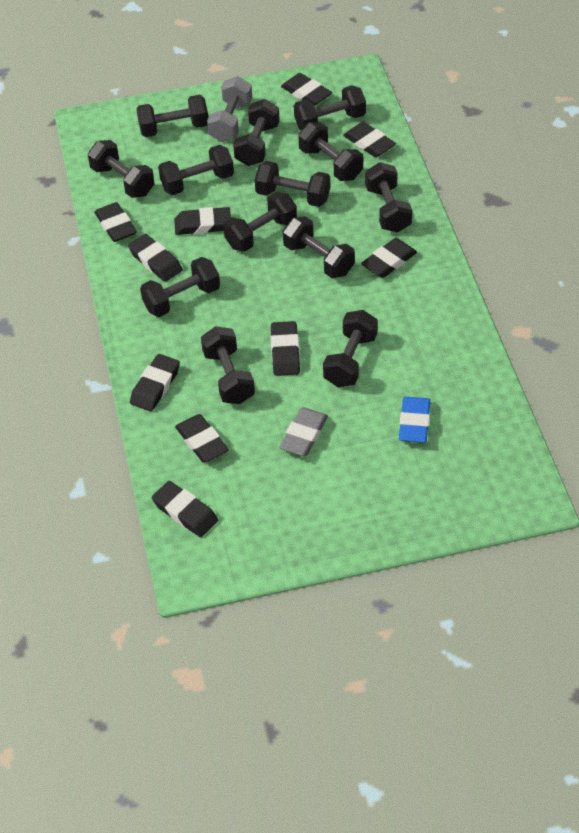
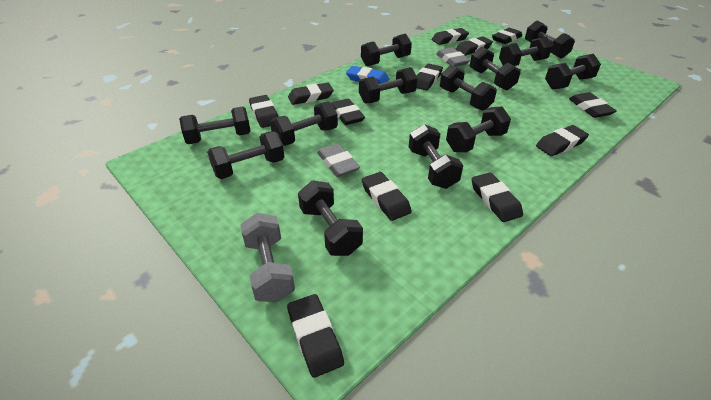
black eraser: 10 -> 12
grey eraser: 1 -> 2

